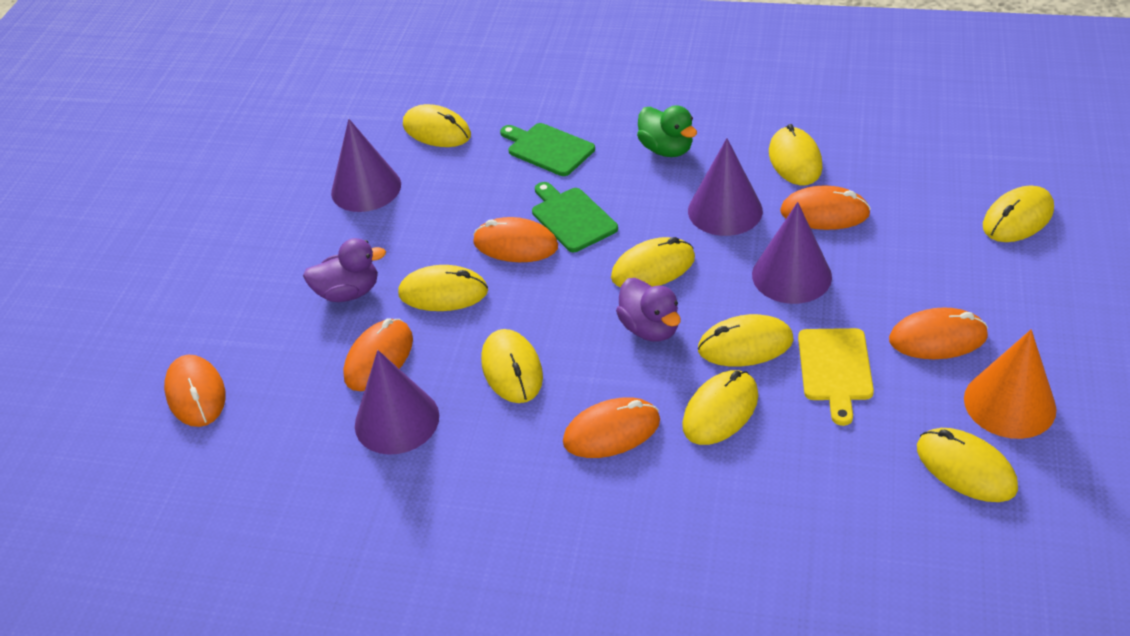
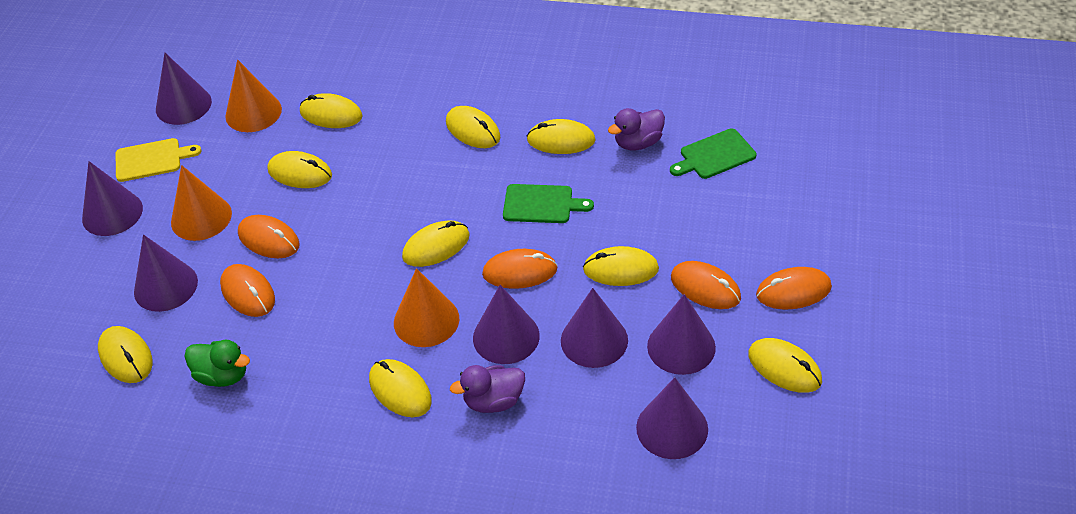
orange cone: 1 -> 3
orange mouse: 6 -> 5
purple cone: 4 -> 7

